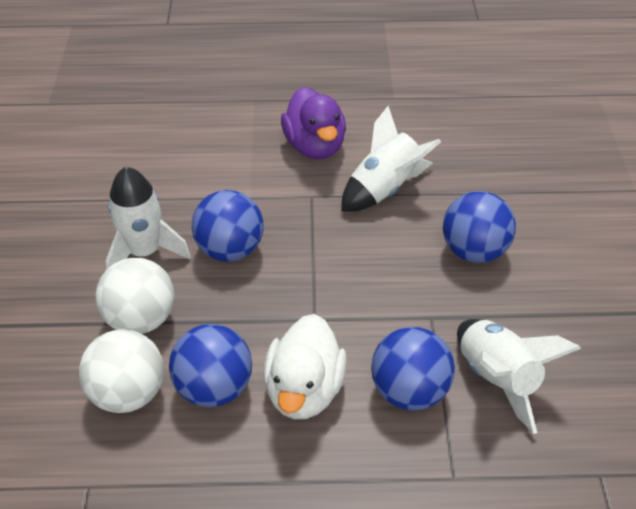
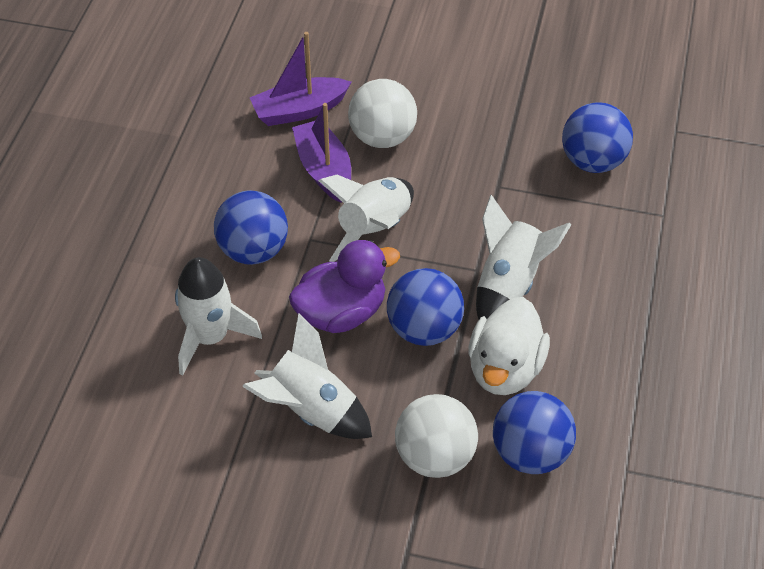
purple boat: 0 -> 2
white rocket: 3 -> 4

